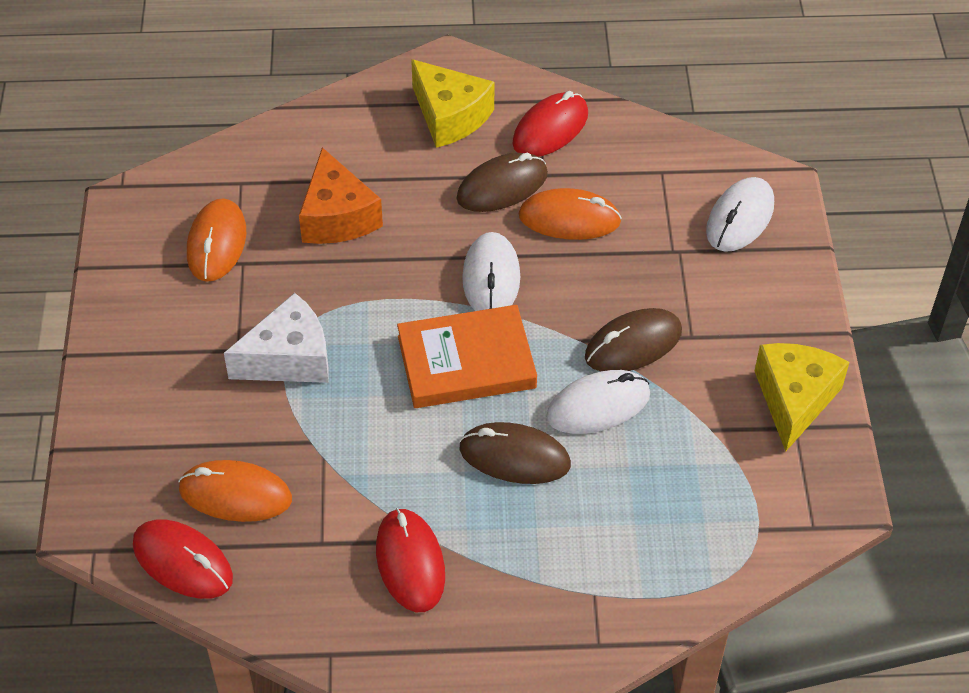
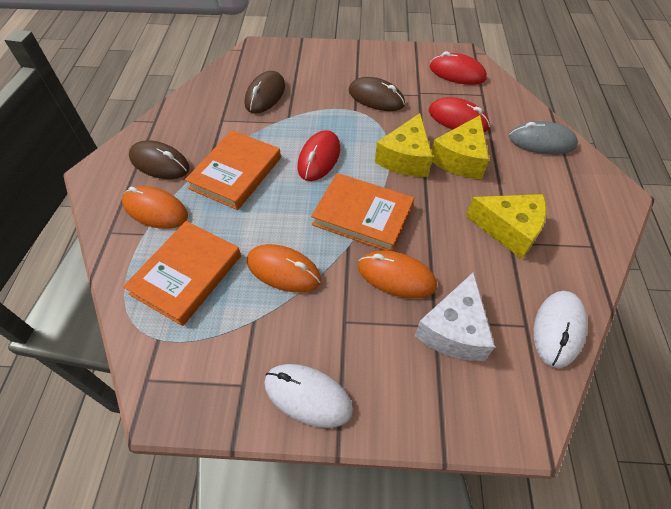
grey mouse: 0 -> 1
orange book: 1 -> 3
orange cheese: 1 -> 0
white mouse: 3 -> 2
yellow cheese: 2 -> 3

